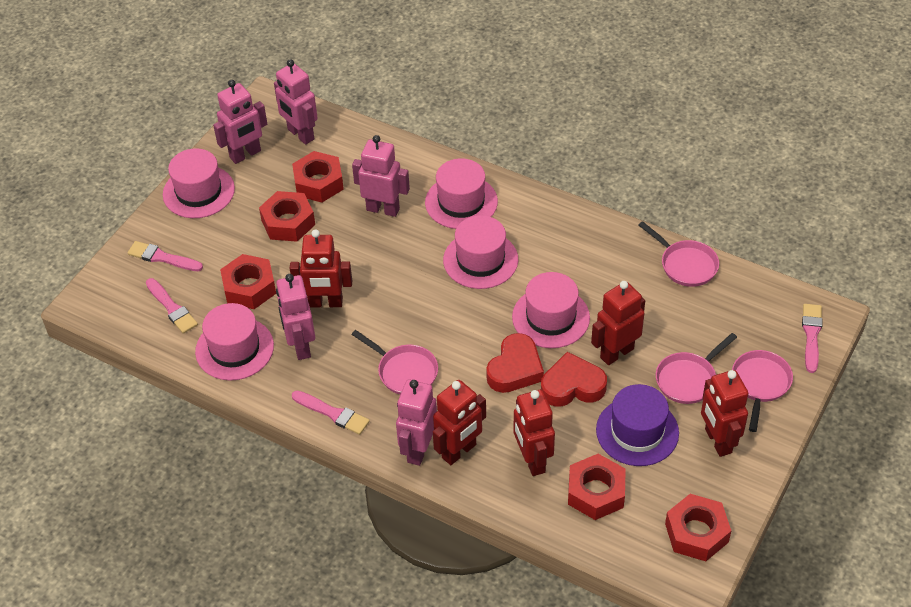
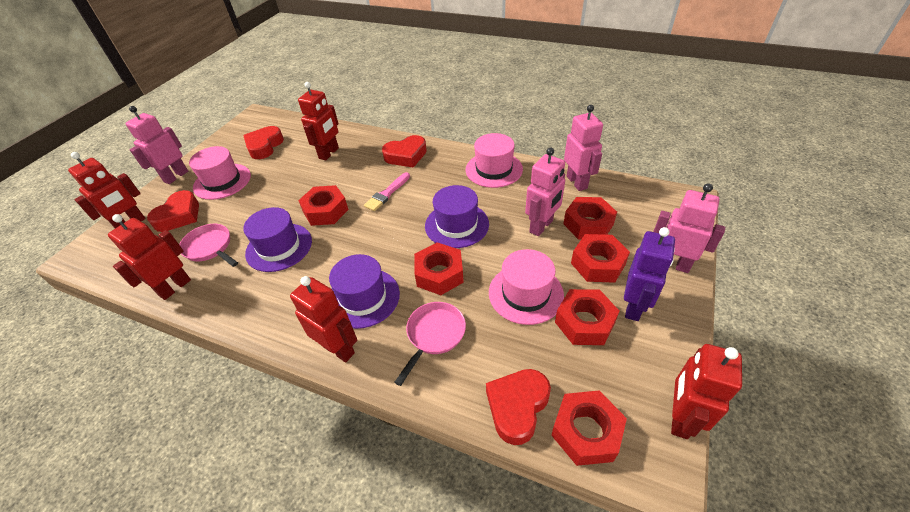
pink brush: 4 -> 1
pink hat: 5 -> 3
pink pan: 4 -> 2
pink robot: 5 -> 4
purple hat: 1 -> 3
purple robot: 0 -> 1
red heart: 2 -> 4
red nut: 5 -> 6

